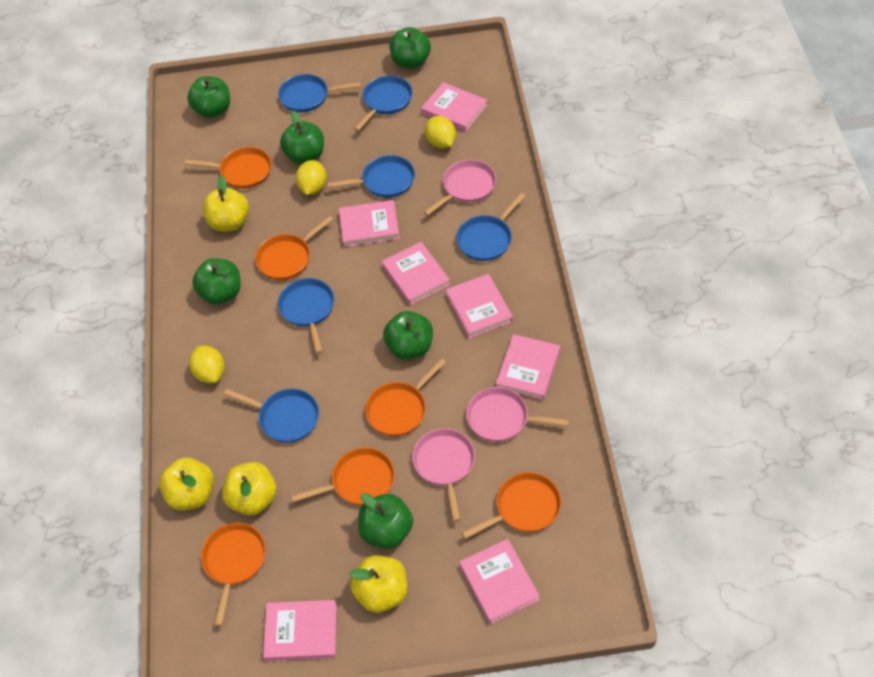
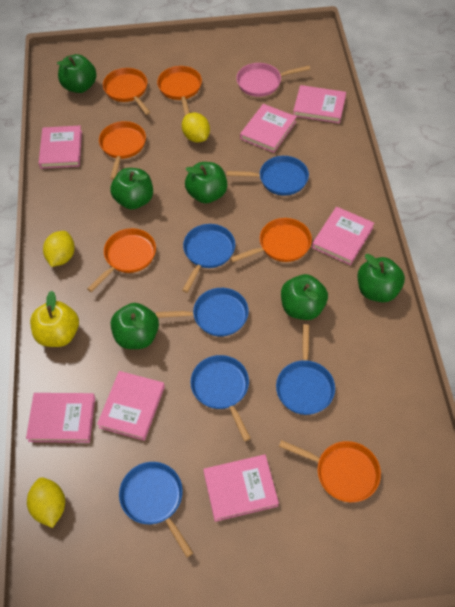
pink pan: 3 -> 1
yellow apple: 4 -> 1

